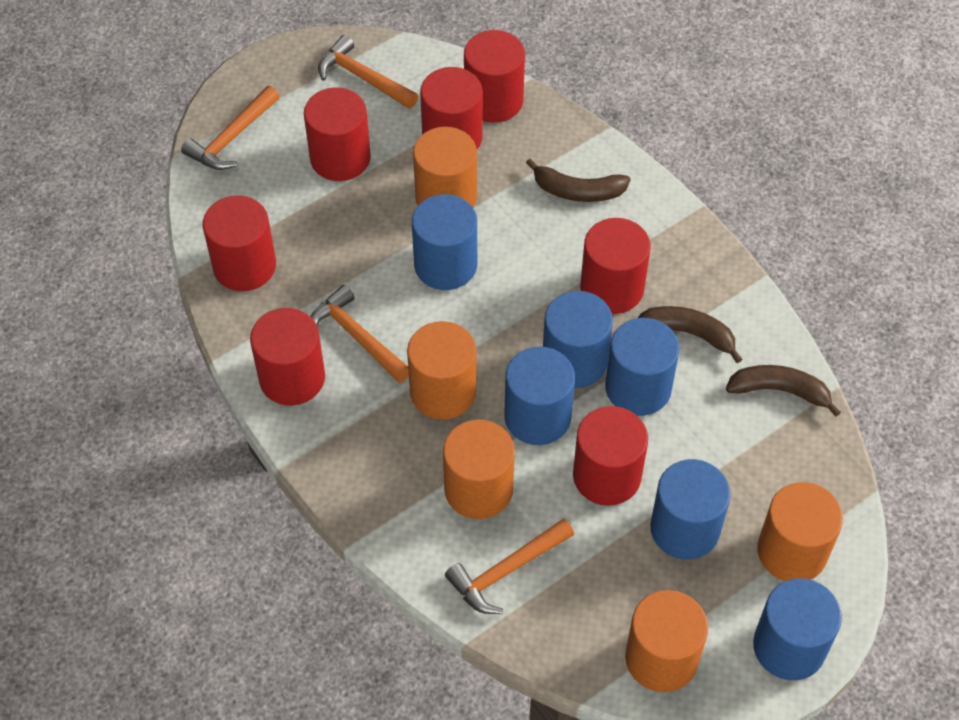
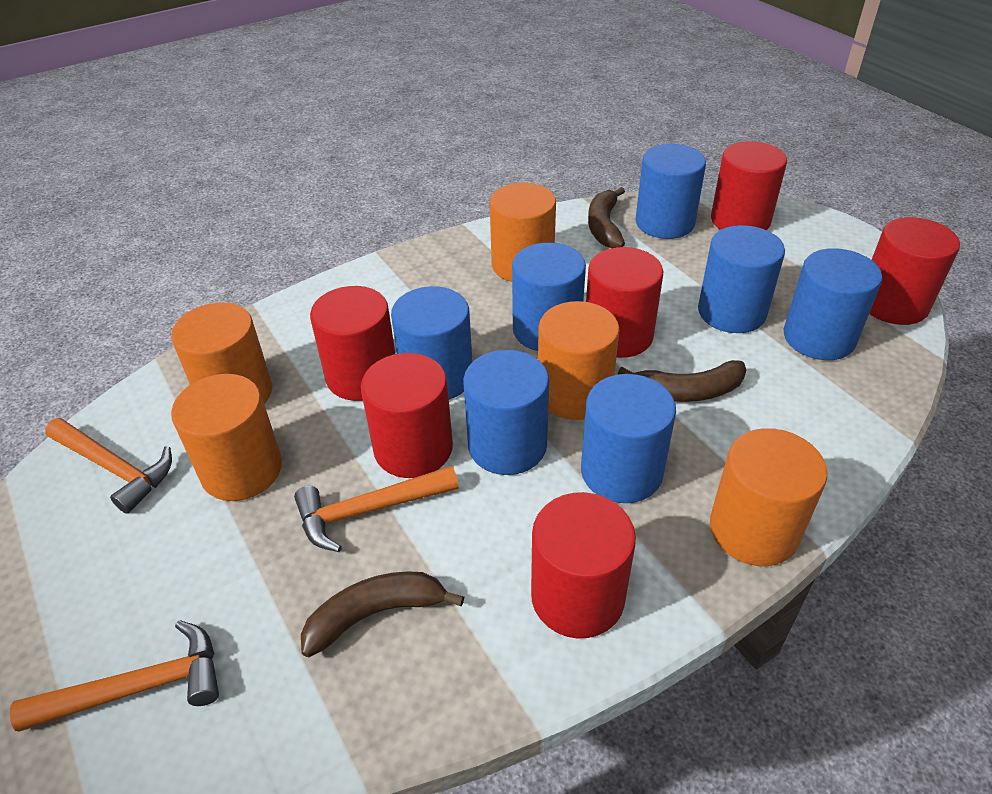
blue cylinder: 6 -> 7
orange hammer: 4 -> 3
red cylinder: 7 -> 6

